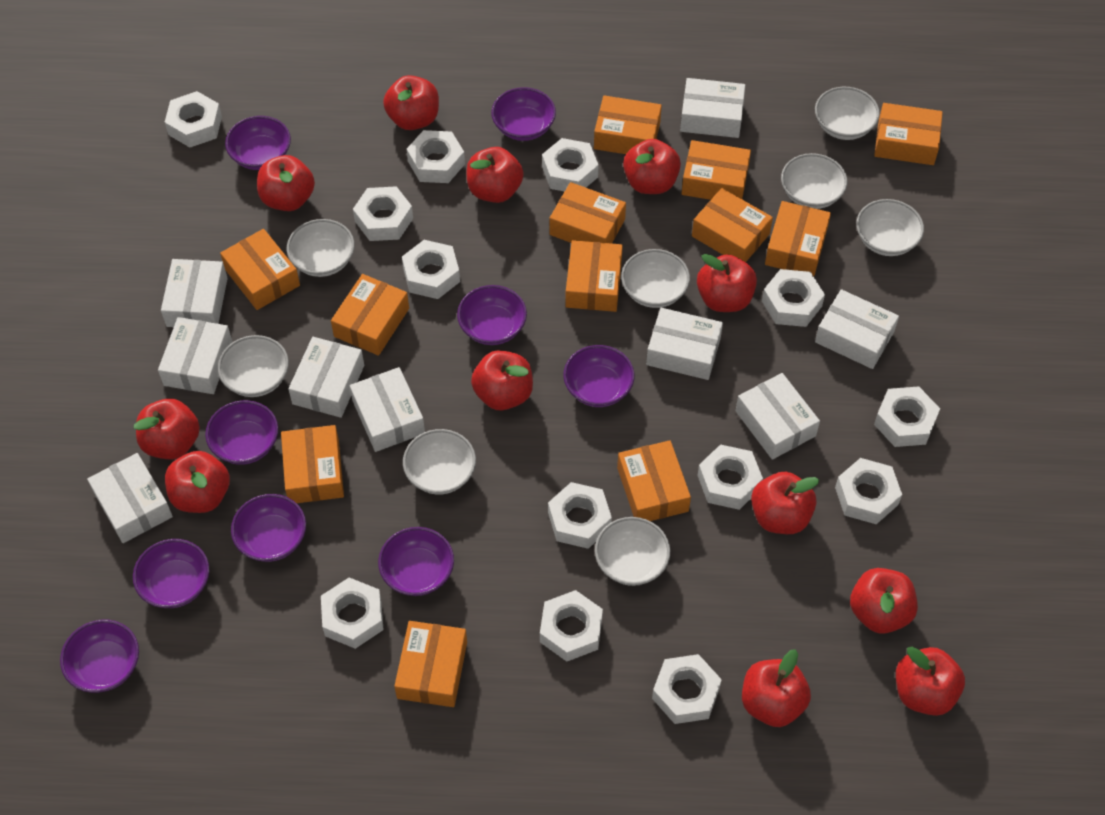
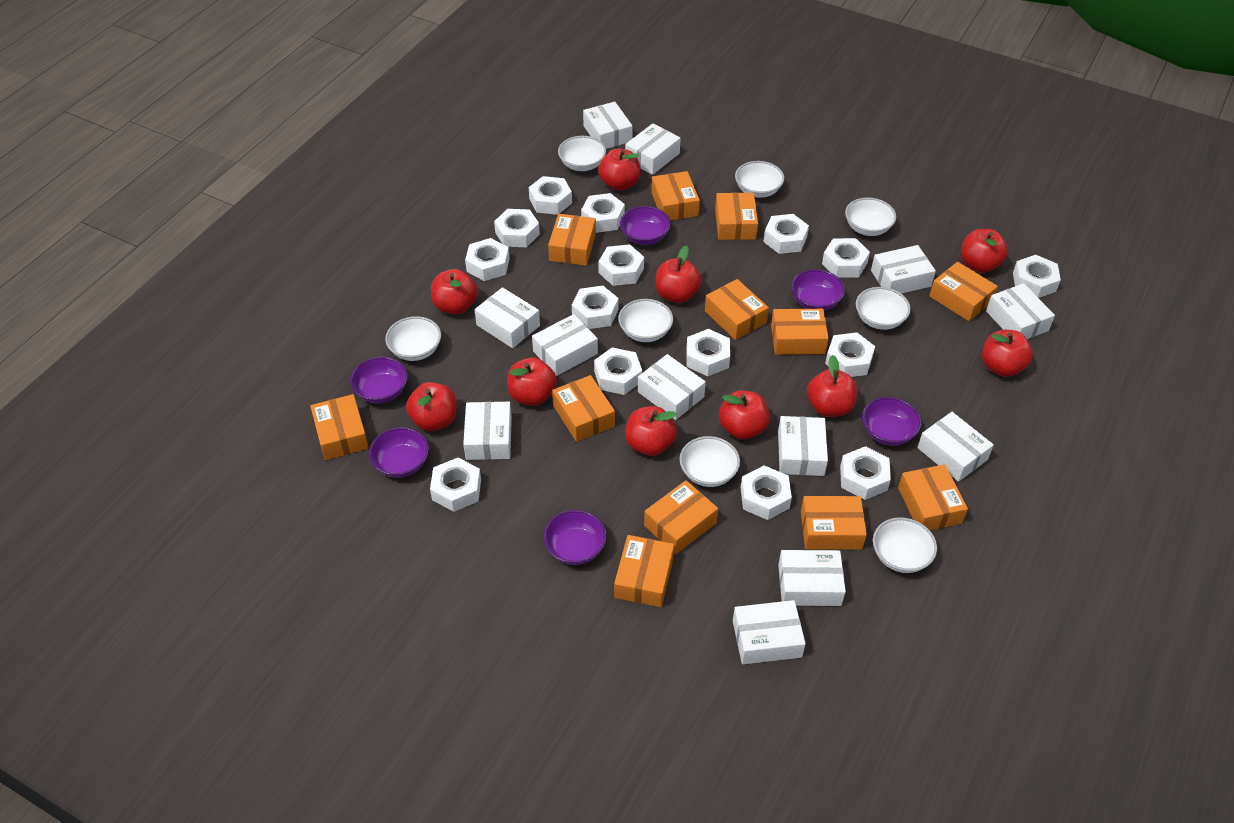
purple bowl: 9 -> 6
red apple: 12 -> 10
white box: 9 -> 12
white nut: 13 -> 15

